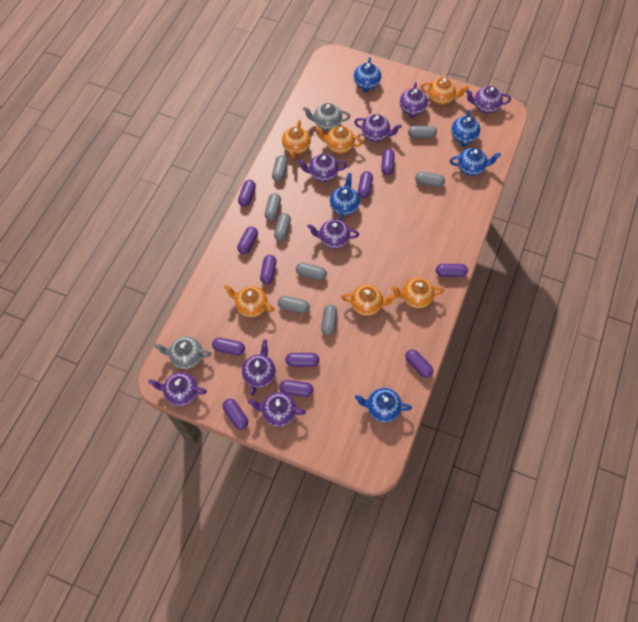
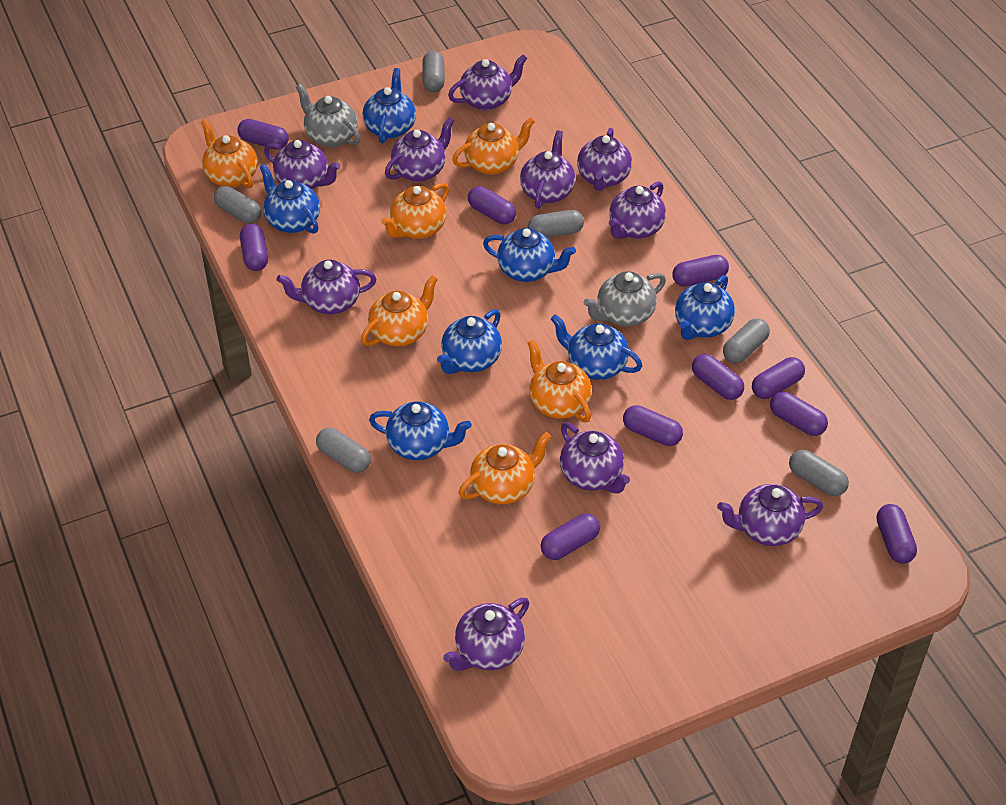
blue teapot: 5 -> 7
grey capsule: 8 -> 6
purple capsule: 11 -> 10
purple teapot: 8 -> 10

